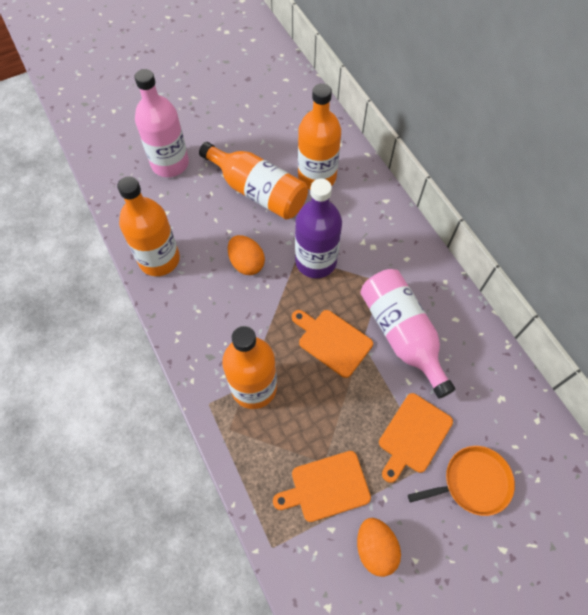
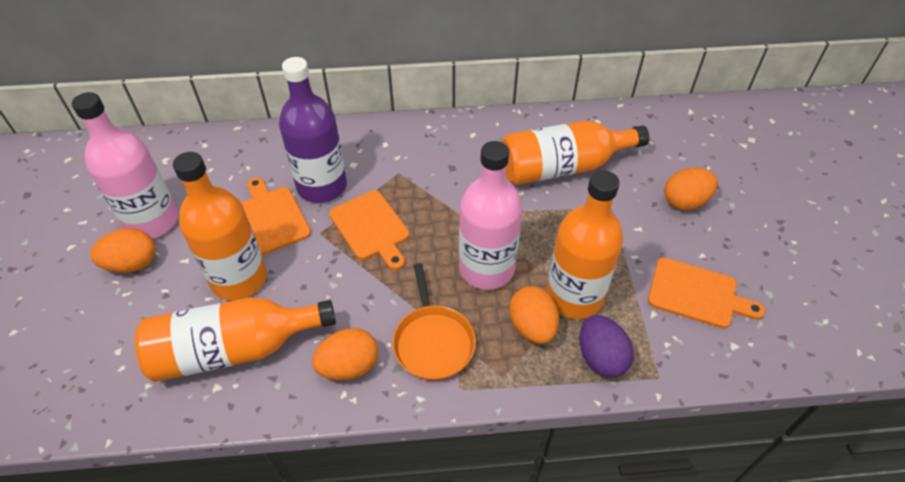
orange egg: 2 -> 4
purple egg: 0 -> 1

